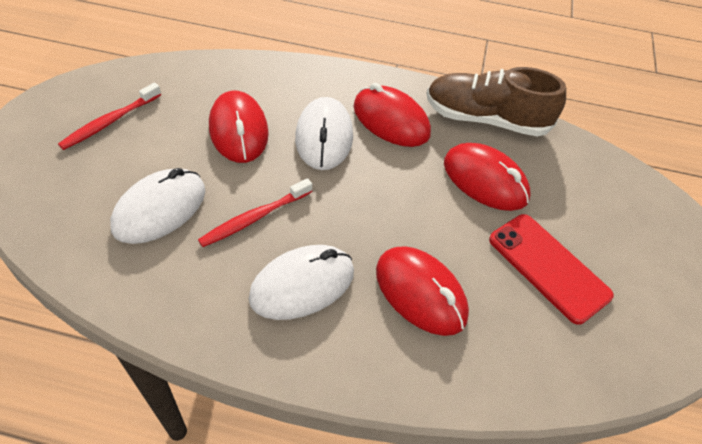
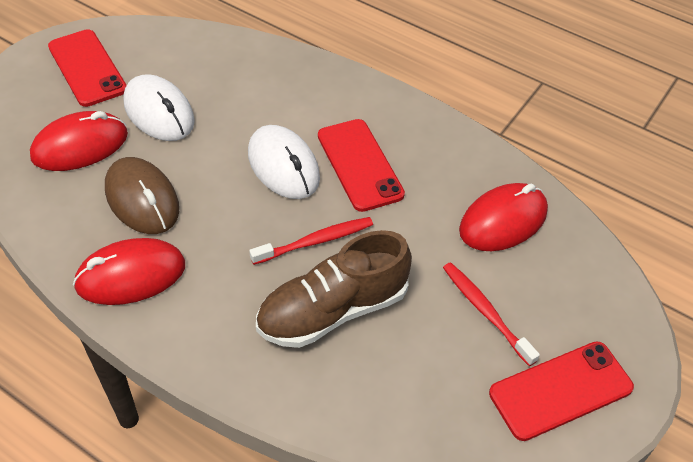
brown mouse: 0 -> 1
red mouse: 4 -> 3
red phone: 1 -> 3
white mouse: 3 -> 2

